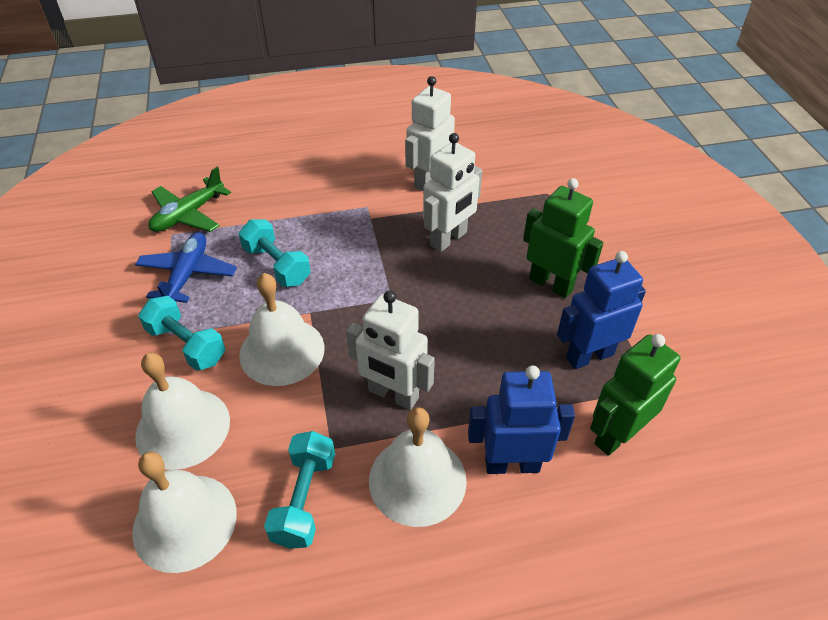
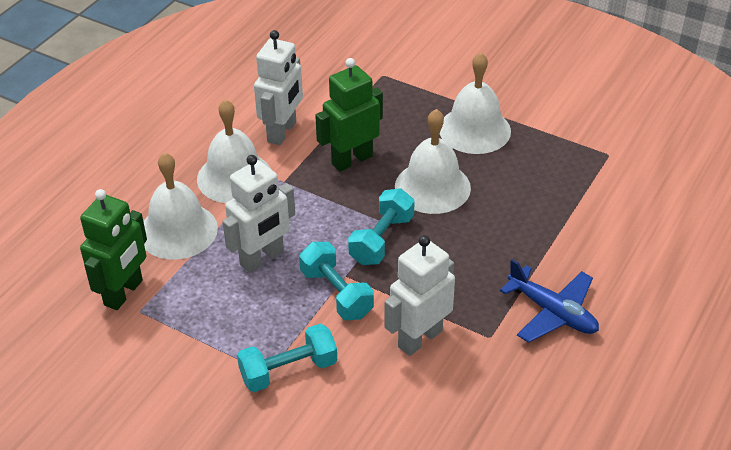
blue robot: 2 -> 0
green plane: 1 -> 0

